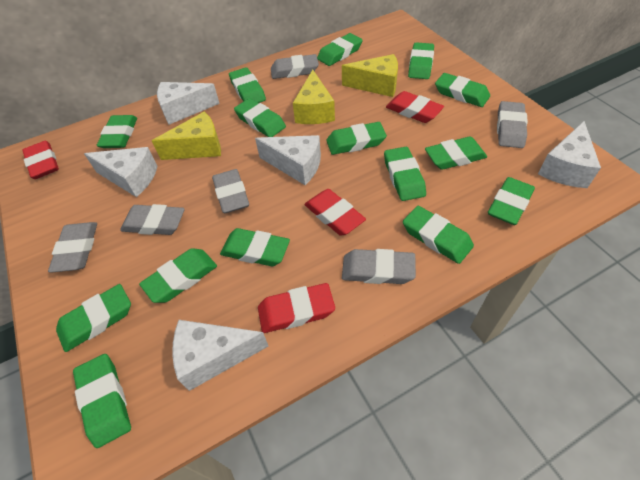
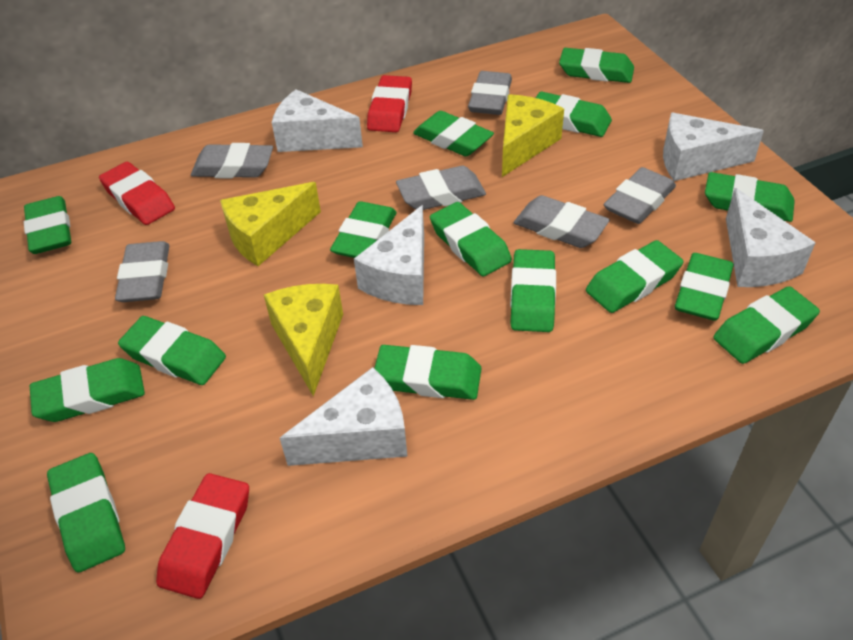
red eraser: 4 -> 3

